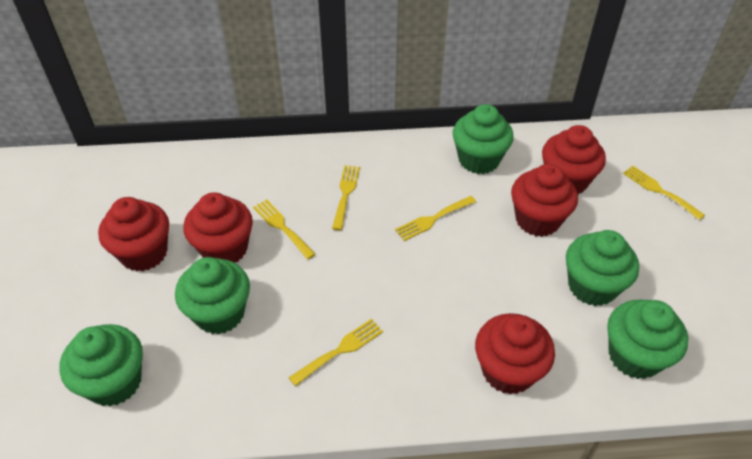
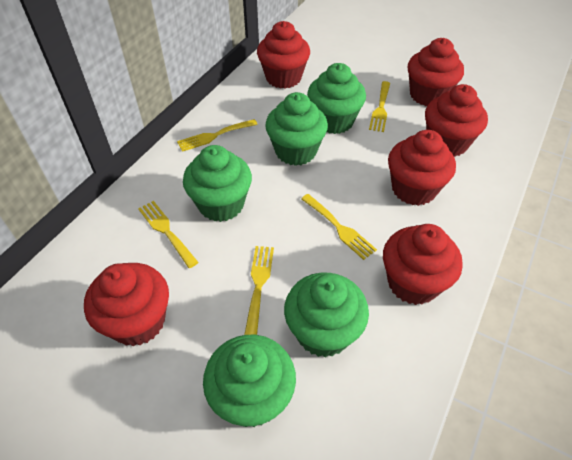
red cupcake: 5 -> 6

